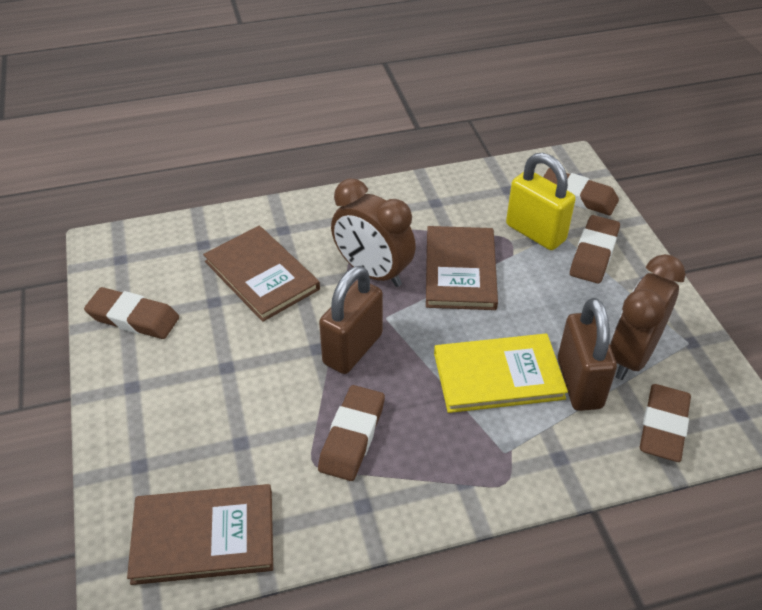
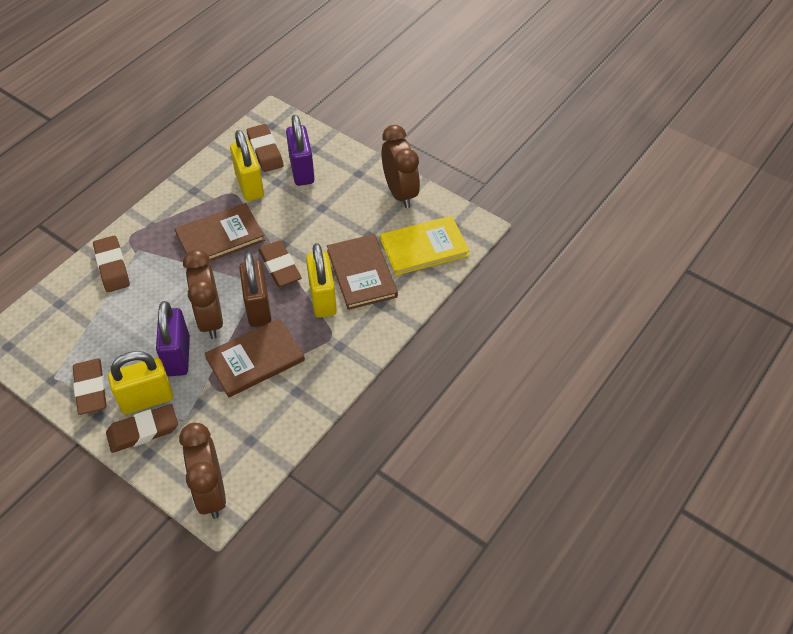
brown clock: 2 -> 3
brown padlock: 2 -> 1
purple padlock: 0 -> 2
yellow padlock: 1 -> 3

